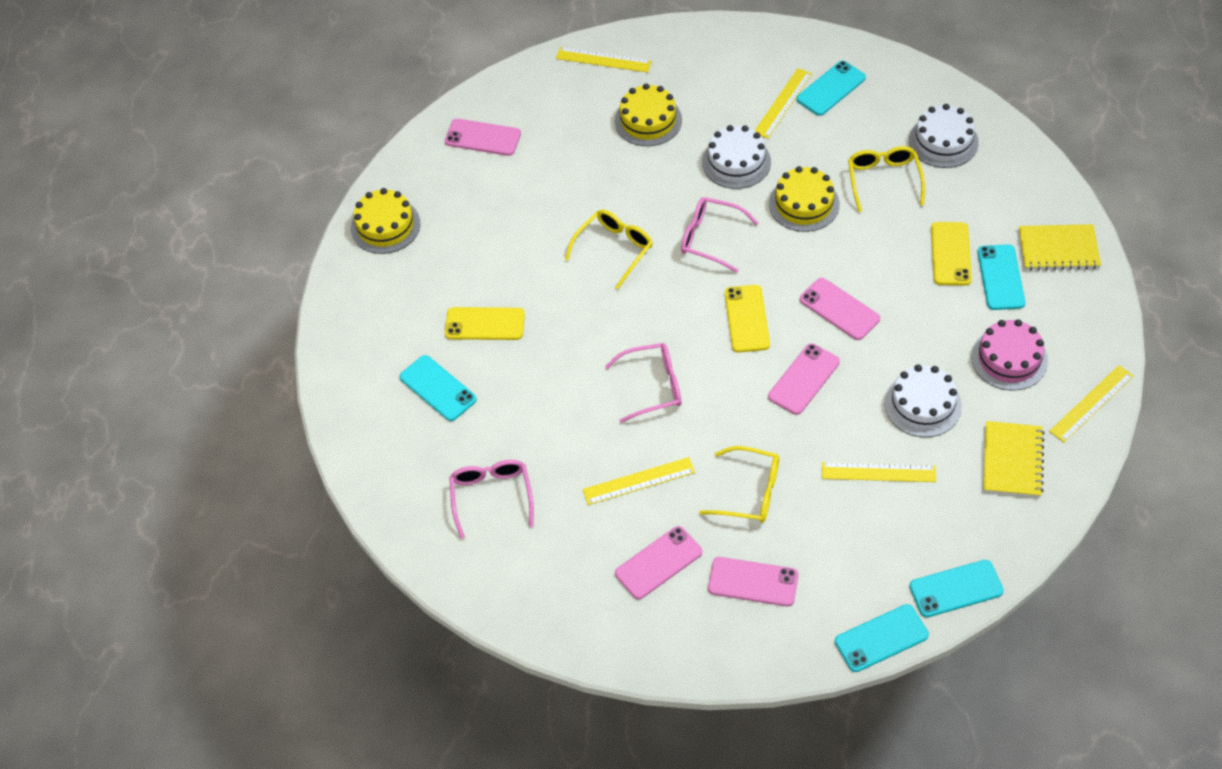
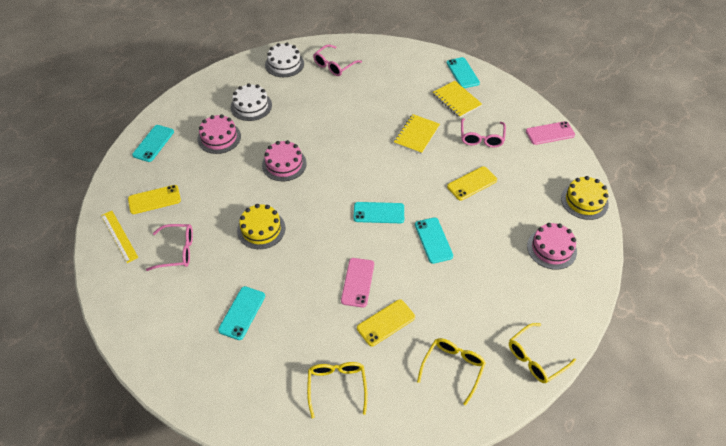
pink cake: 1 -> 3
pink phone: 5 -> 2
white cake: 3 -> 2
yellow cake: 3 -> 2
yellow ruler: 5 -> 1

